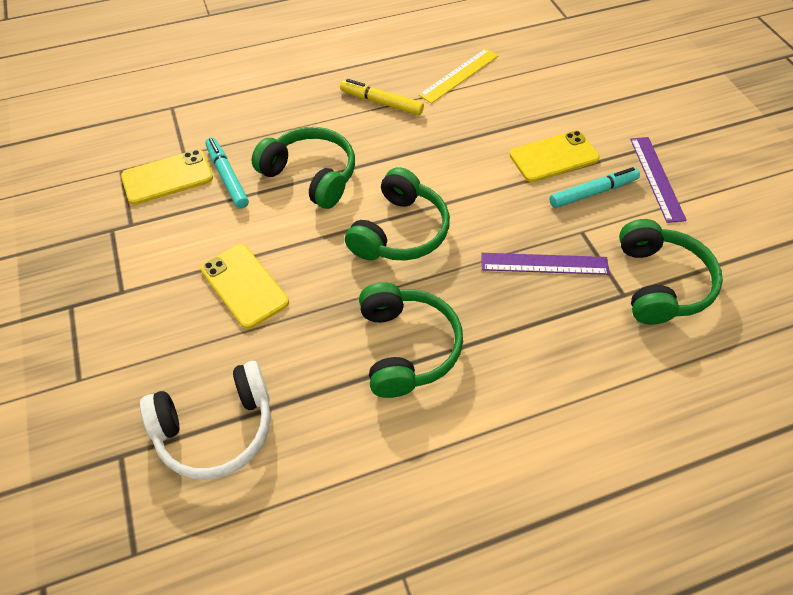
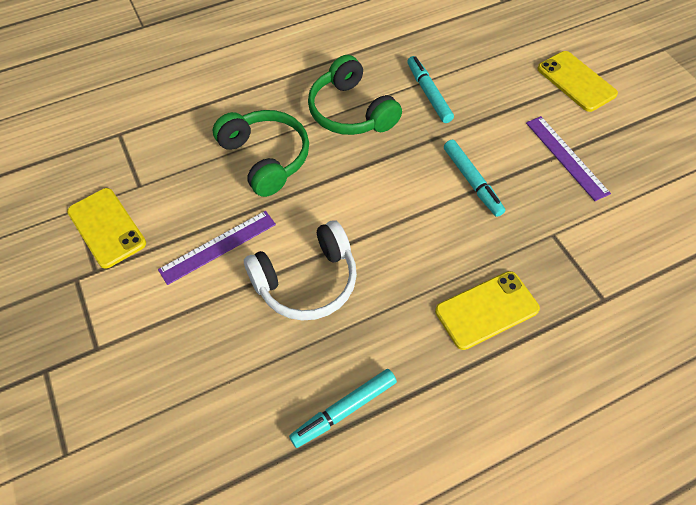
green headphones: 4 -> 2
turquoise marker: 2 -> 3
yellow marker: 1 -> 0
yellow ruler: 1 -> 0

